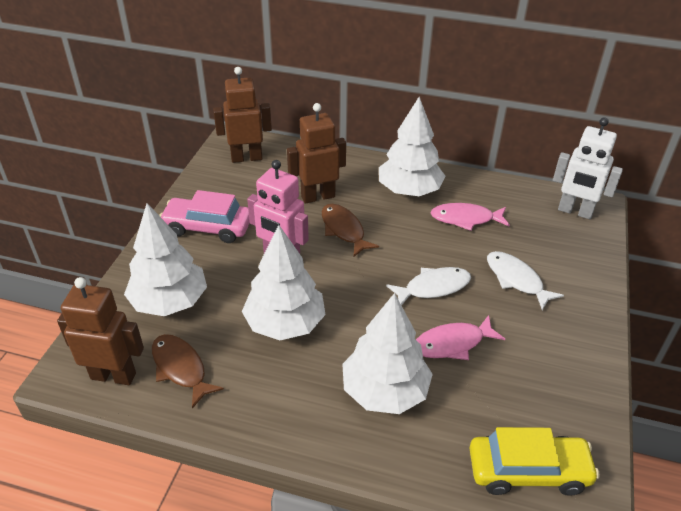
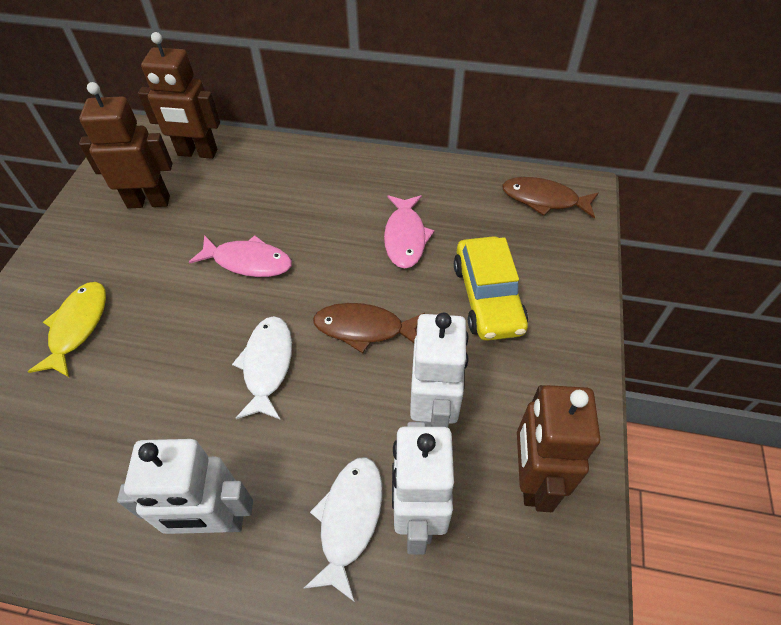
pink car: 1 -> 0
pink robot: 1 -> 0
white robot: 1 -> 3
white tree: 4 -> 0
yellow fish: 0 -> 1

